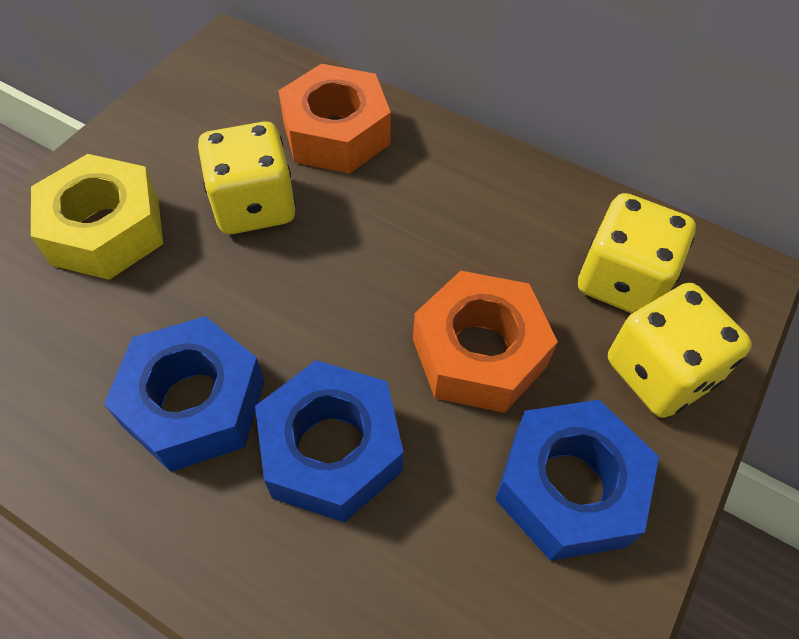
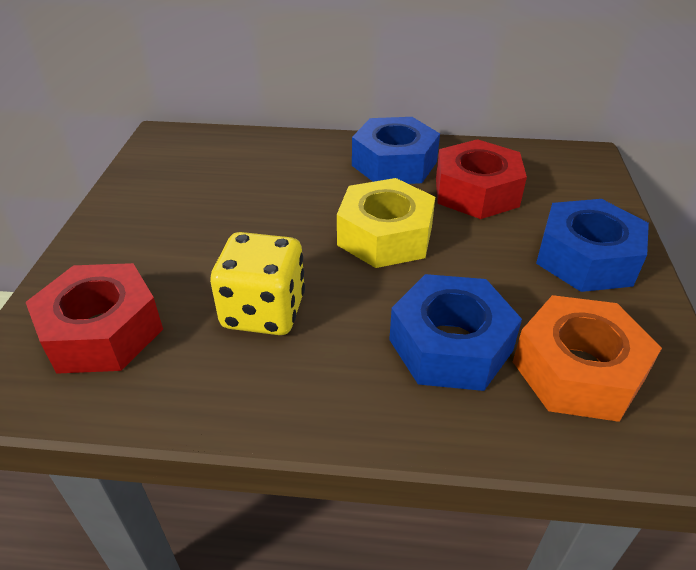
orange nut: 2 -> 1
red nut: 0 -> 2
yellow dice: 3 -> 1

